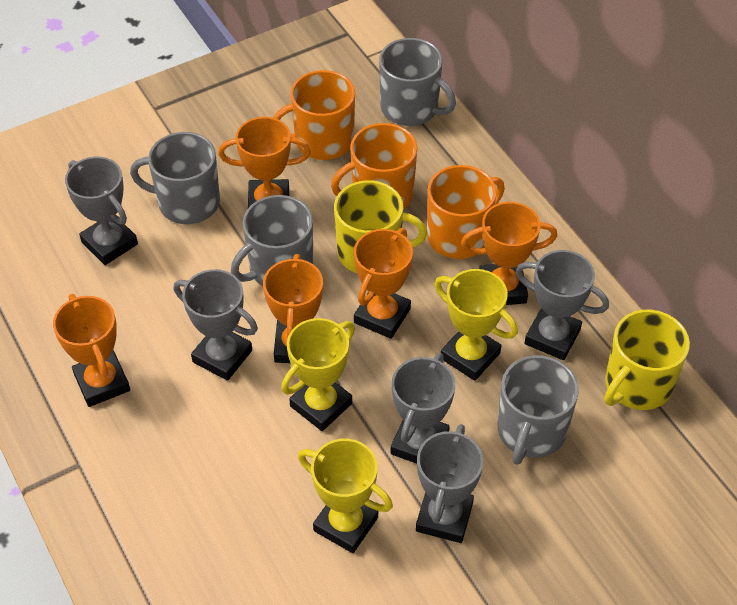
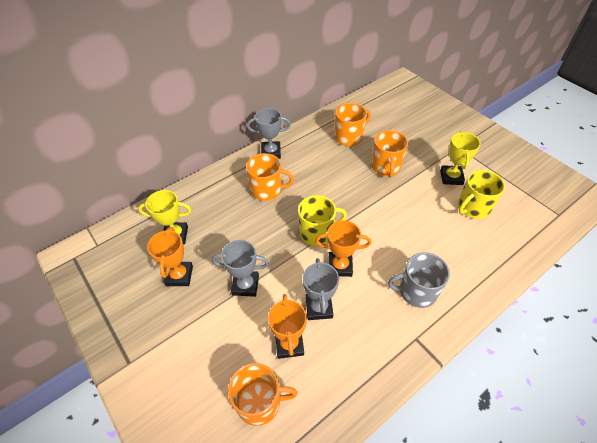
grey mug: 4 -> 1
grey trophy: 5 -> 3
orange mug: 3 -> 4
orange trophy: 5 -> 3
yellow trophy: 3 -> 2

